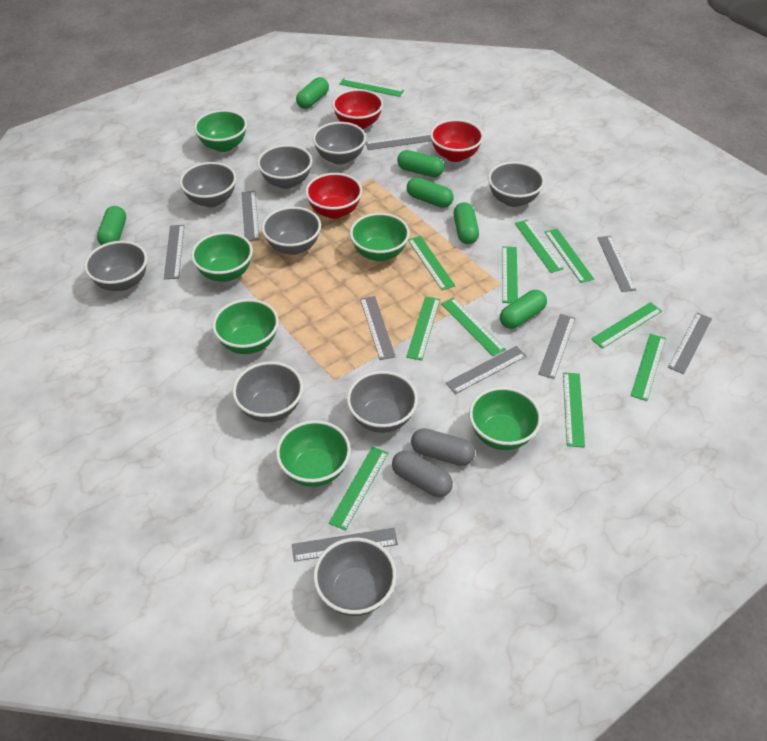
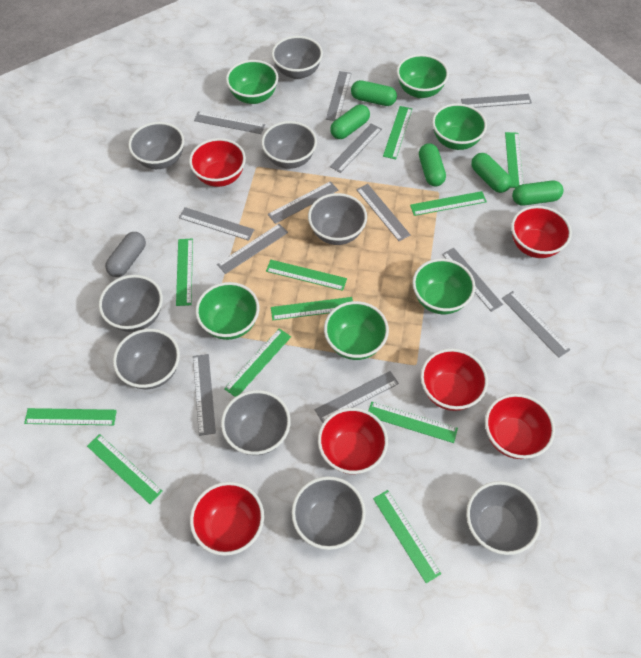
green capsule: 6 -> 5
grey capsule: 2 -> 1
grey ruler: 9 -> 12
red bowl: 3 -> 6

